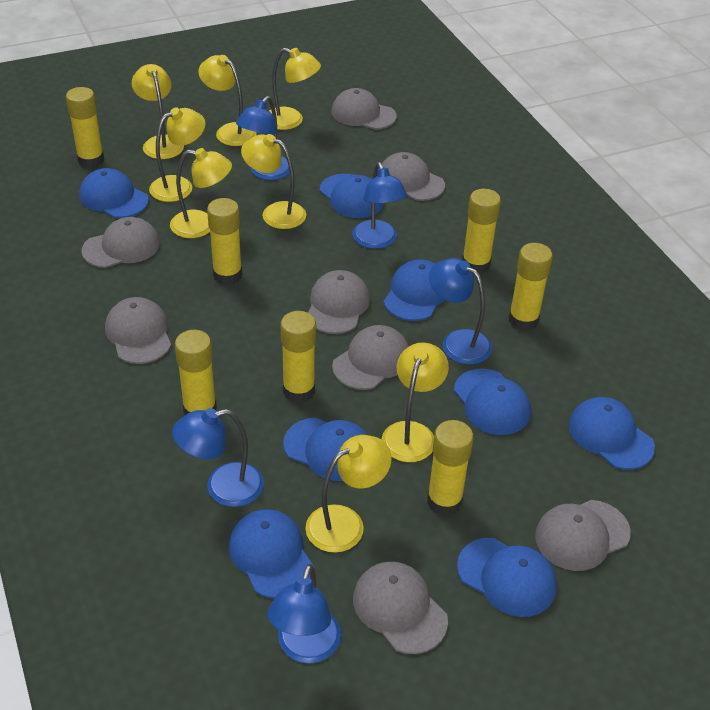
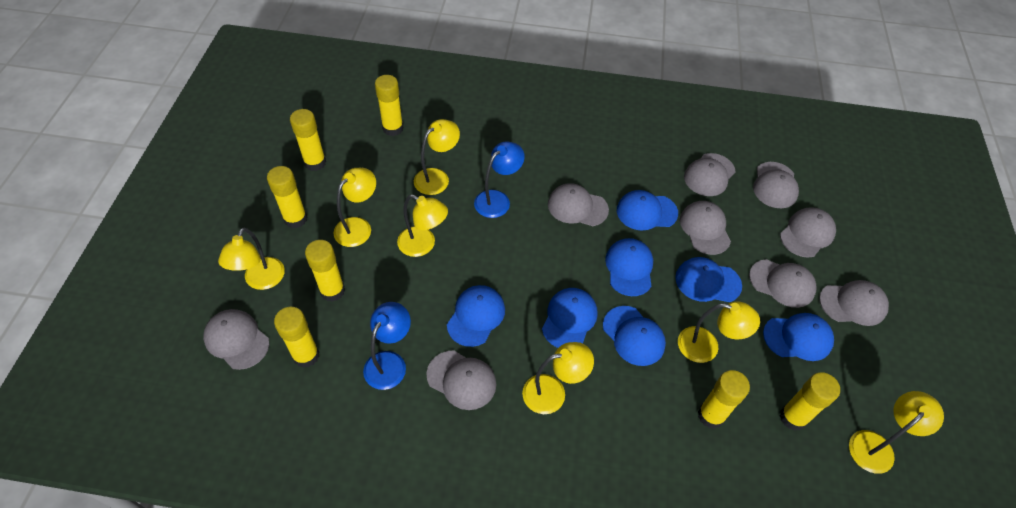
blue cap: 8 -> 7
blue lamp: 5 -> 2
grey cap: 8 -> 9
yellow lamp: 8 -> 7

